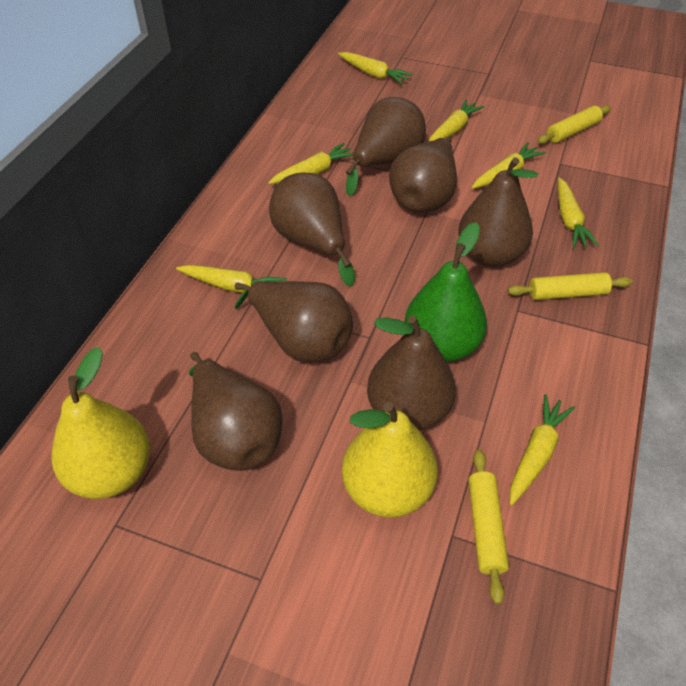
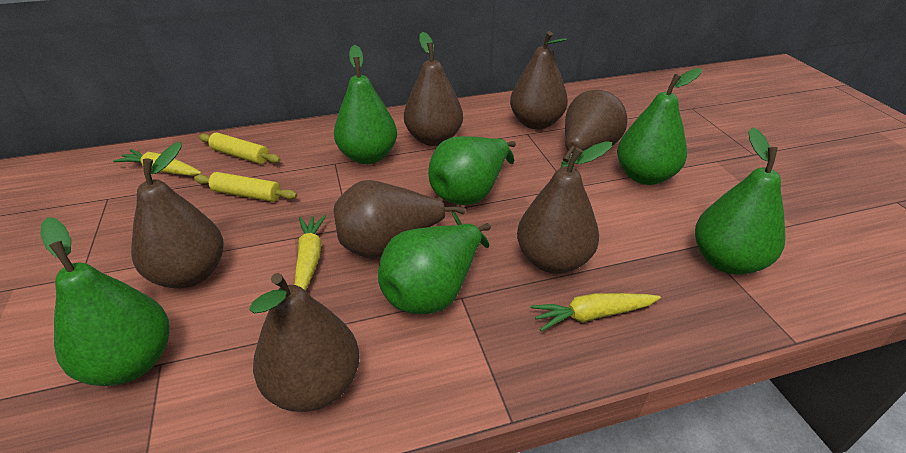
green pear: 1 -> 6
yellow carrot: 7 -> 3
yellow pear: 2 -> 0
yellow rolling pin: 3 -> 2

